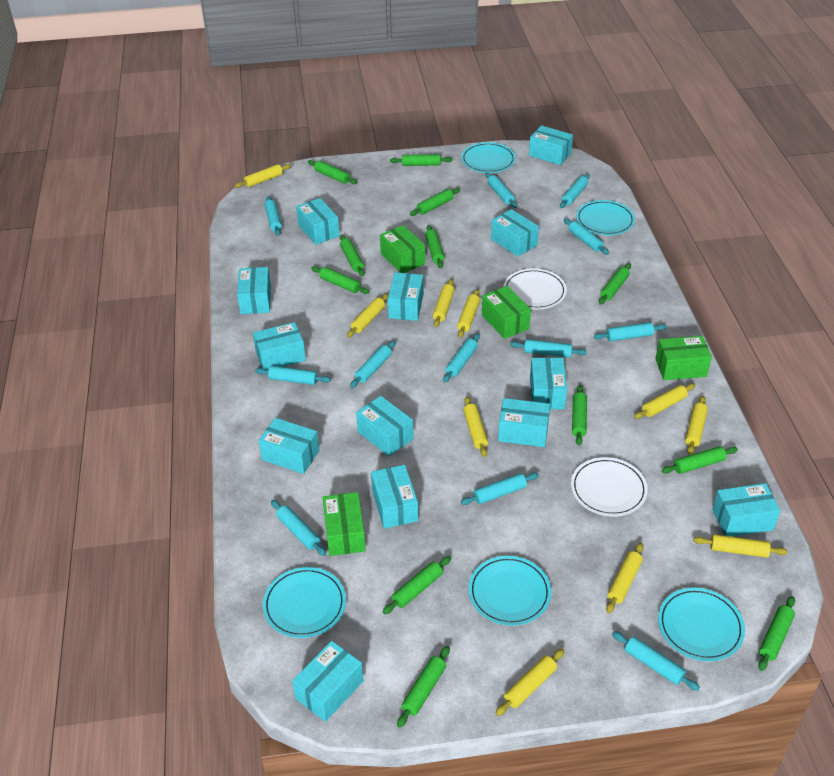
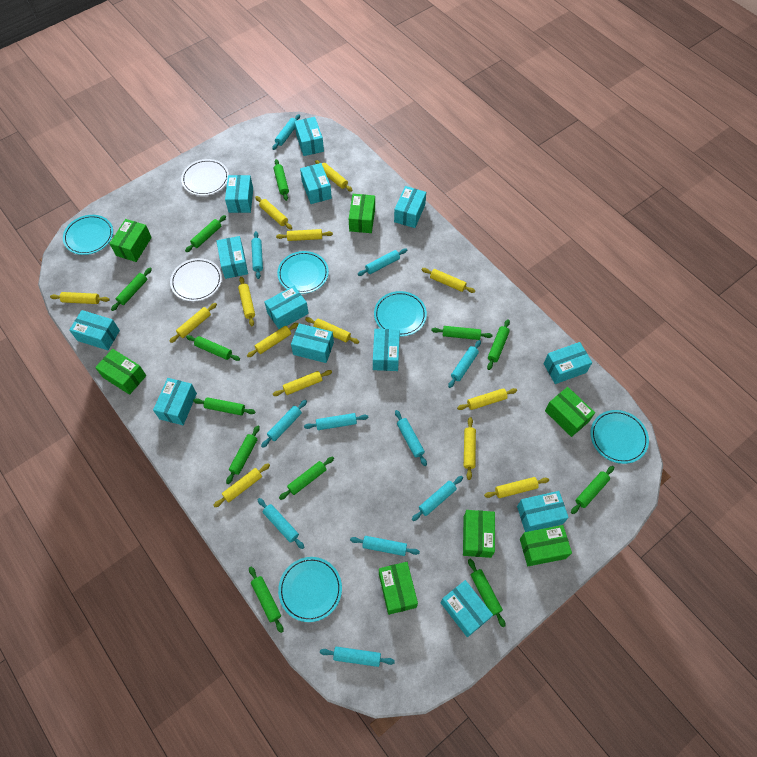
green box: 4 -> 7
turquoise rolling pin: 12 -> 11
yellow rolling pin: 10 -> 14

